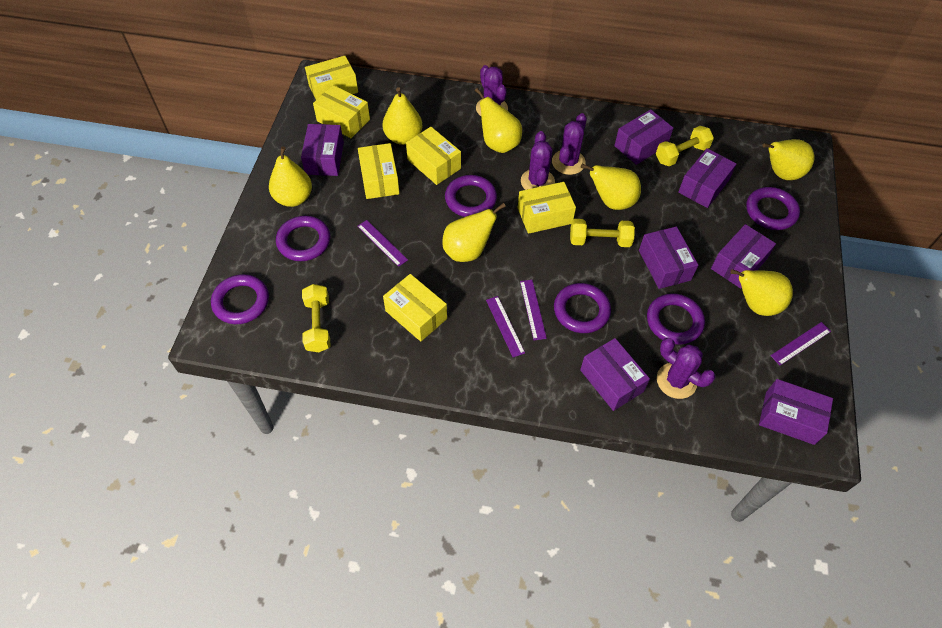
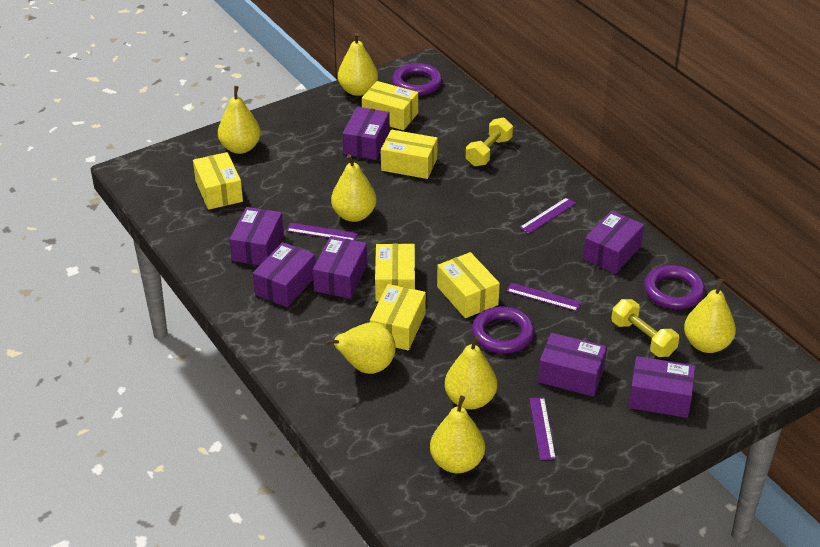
purple cactus: 4 -> 0
purple ring: 6 -> 3
yellow dumbbell: 3 -> 2

